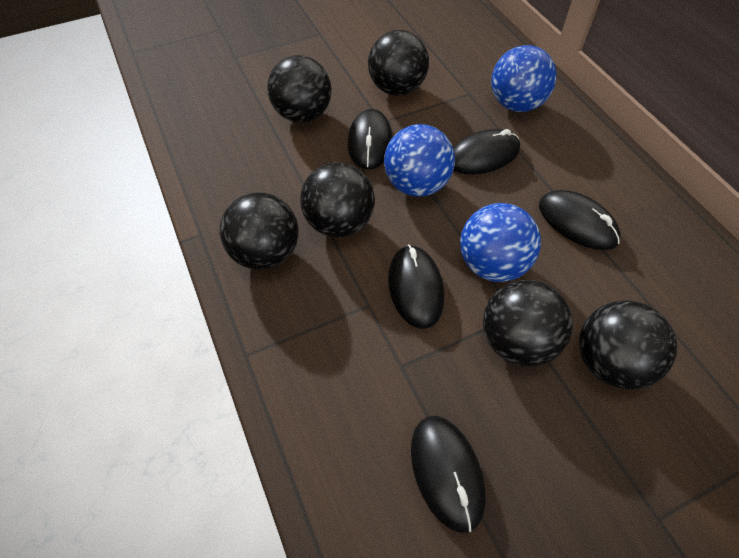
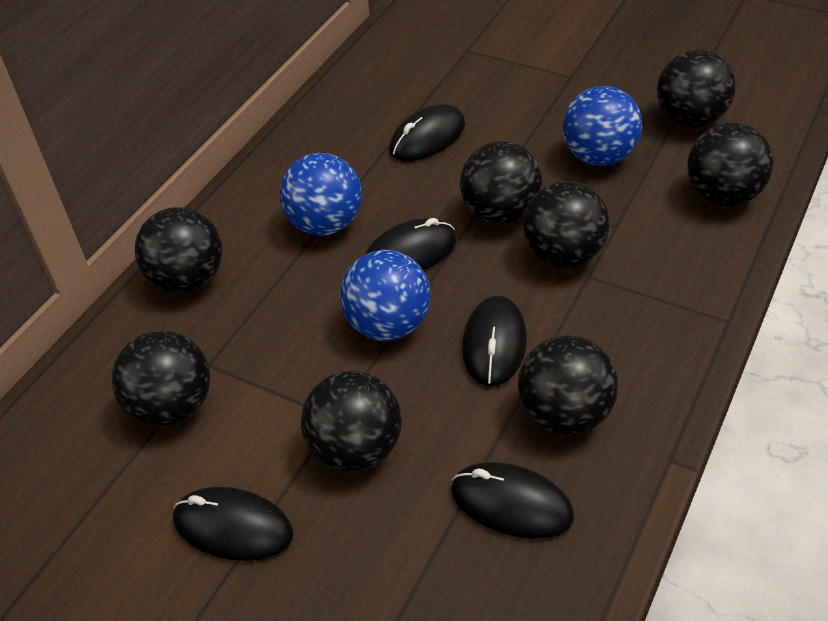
black ball: 6 -> 8

